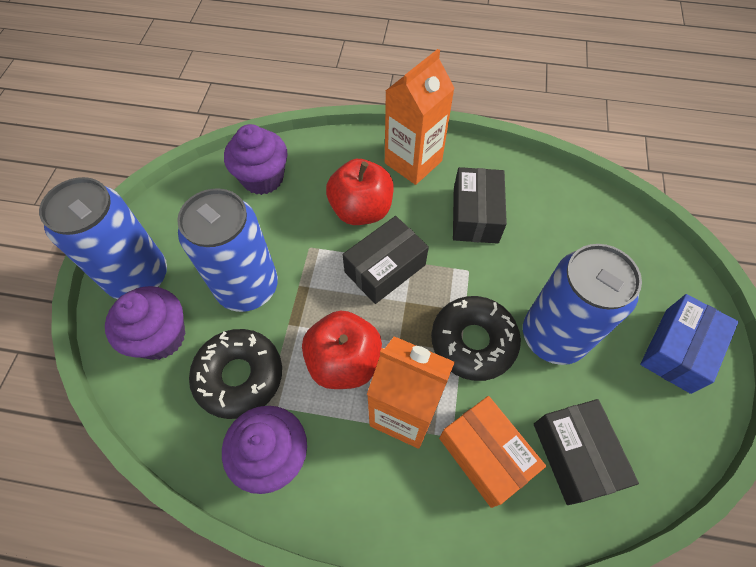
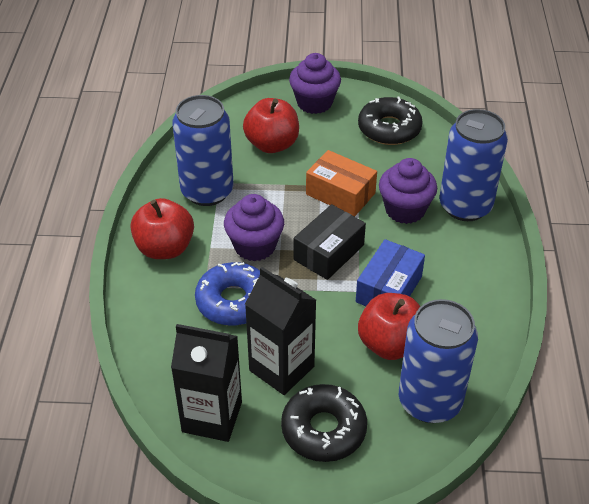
black box: 3 -> 1
black carton: 0 -> 2
blue donut: 0 -> 1
orange carton: 2 -> 0
red apple: 2 -> 3

